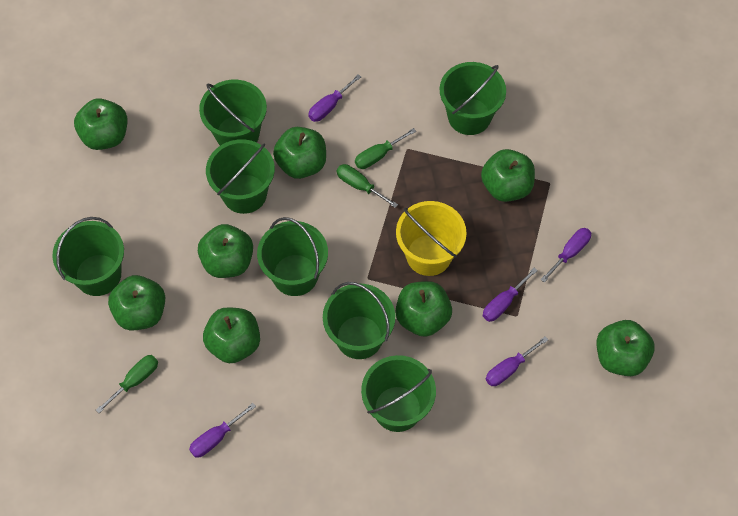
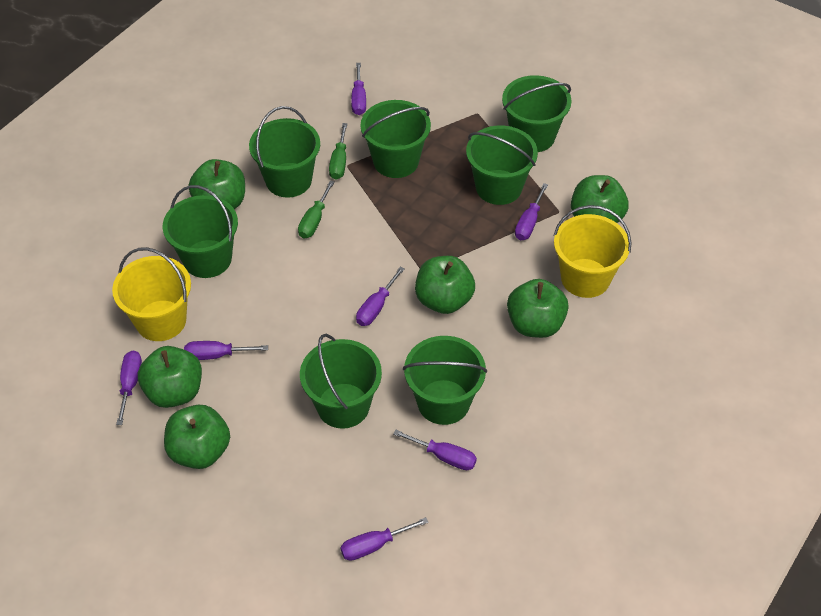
green apple: 8 -> 6
green screwdriver: 3 -> 2
purple screwdriver: 5 -> 7
yellow bucket: 1 -> 2

